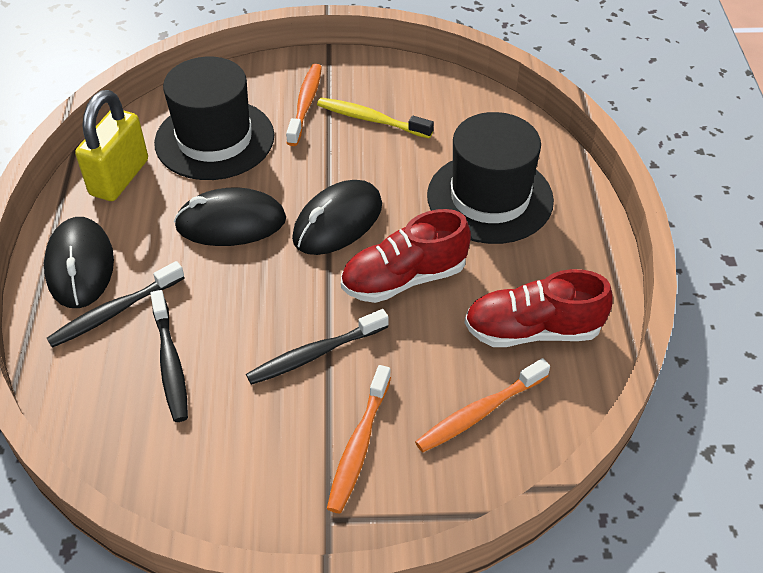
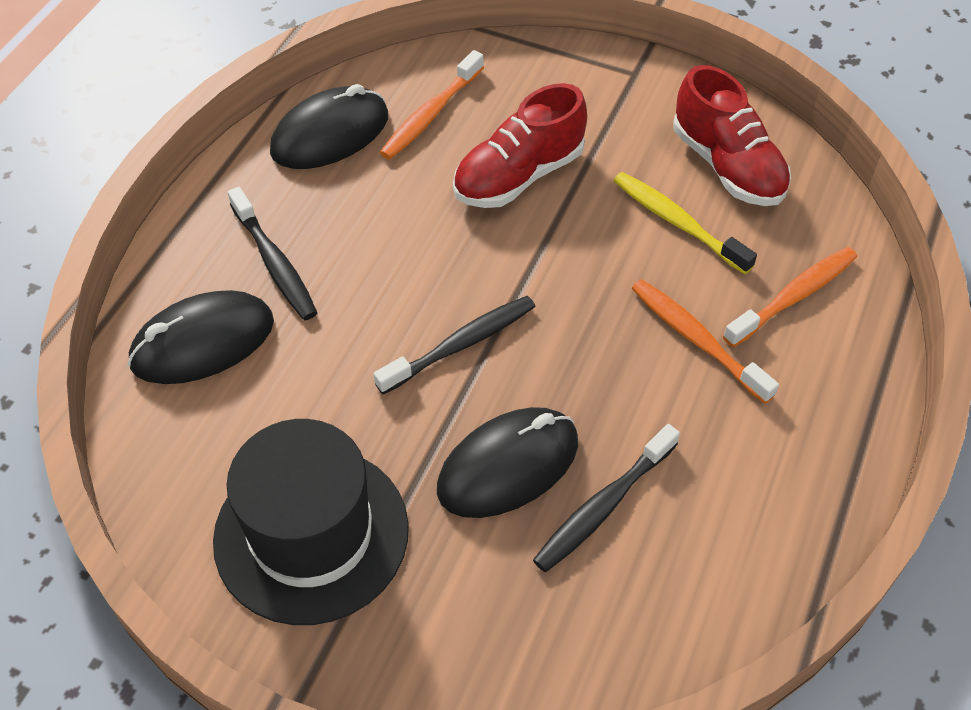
black hat: 2 -> 1
yellow padlock: 1 -> 0

